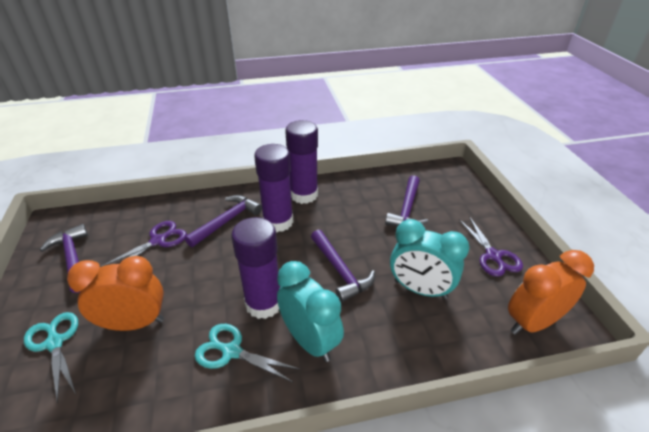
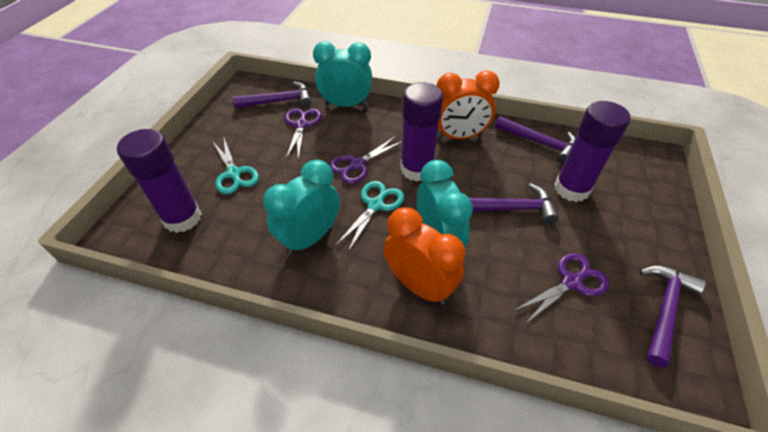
purple scissors: 2 -> 3
turquoise clock: 2 -> 3

